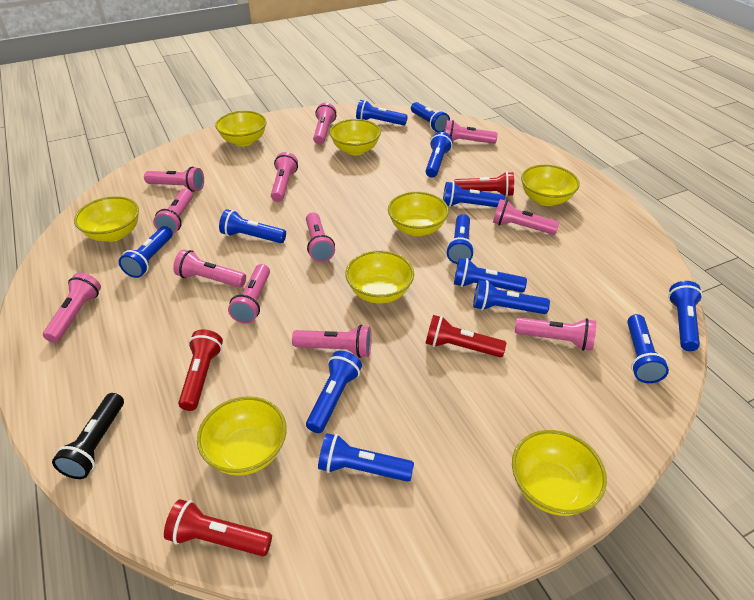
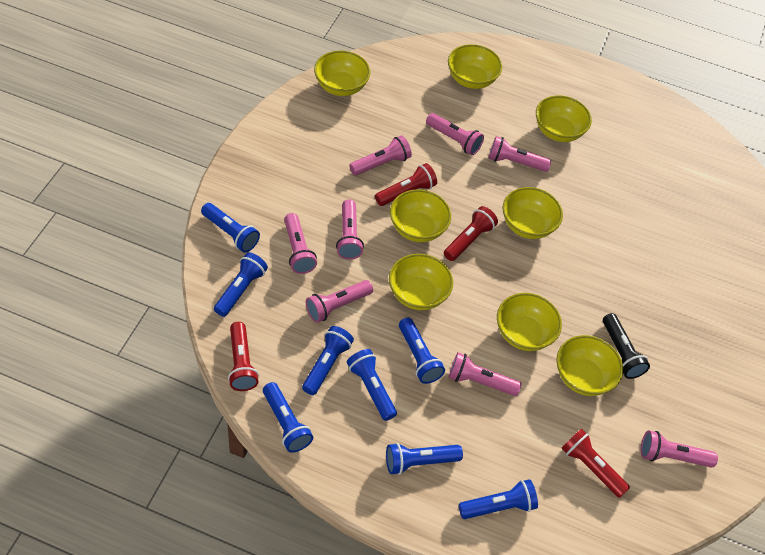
blue flashlight: 13 -> 8
pink flashlight: 12 -> 8

